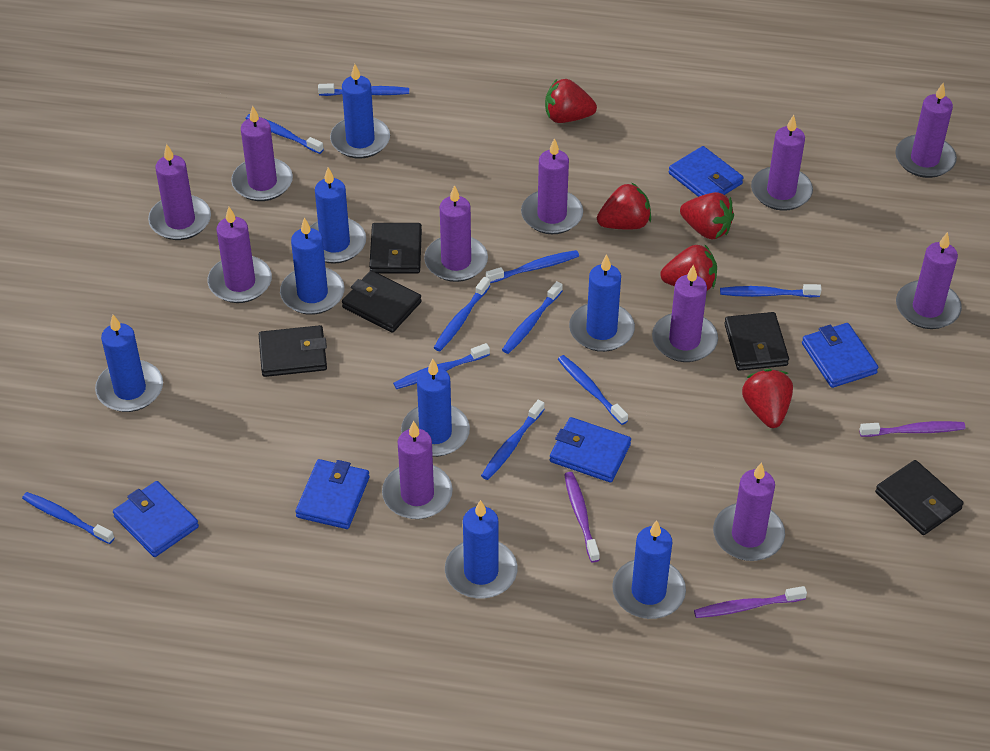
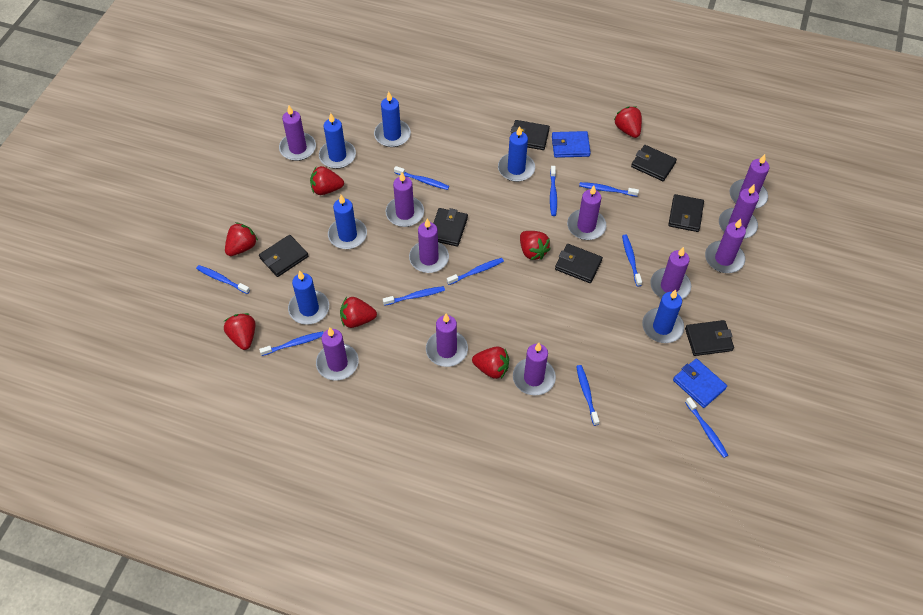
black wallet: 5 -> 7
blue candle: 8 -> 6
blue wallet: 5 -> 2
purple toothbrush: 3 -> 0
red strawberry: 5 -> 7

